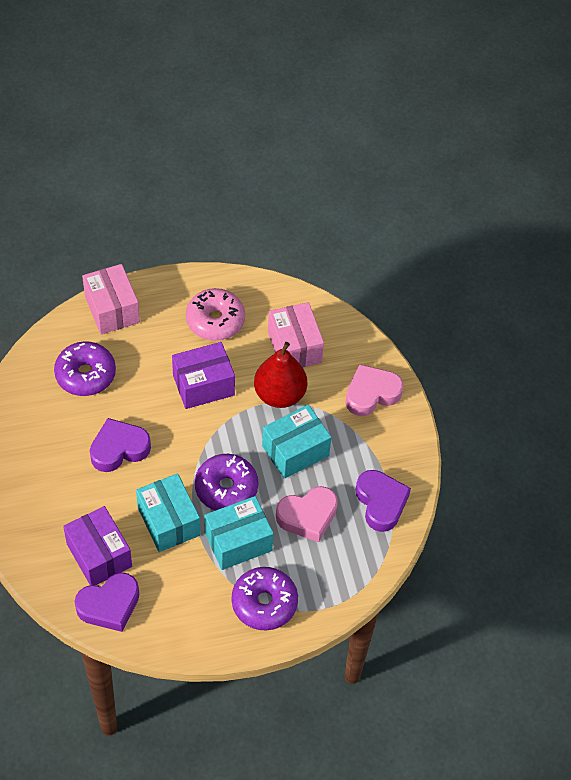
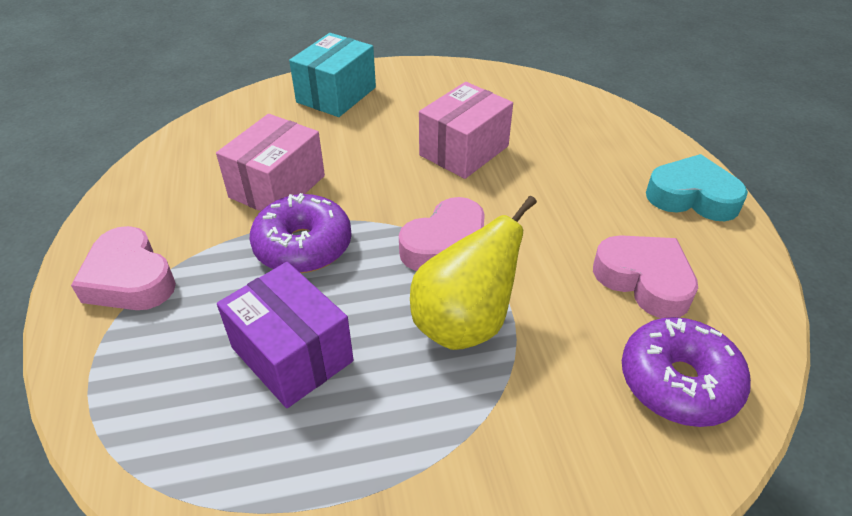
pink donut: 1 -> 0
pink heart: 2 -> 3
purple box: 2 -> 1
purple donut: 3 -> 2
purple heart: 3 -> 0
red pear: 1 -> 0
turquoise box: 3 -> 1
turquoise heart: 0 -> 1
yellow pear: 0 -> 1

